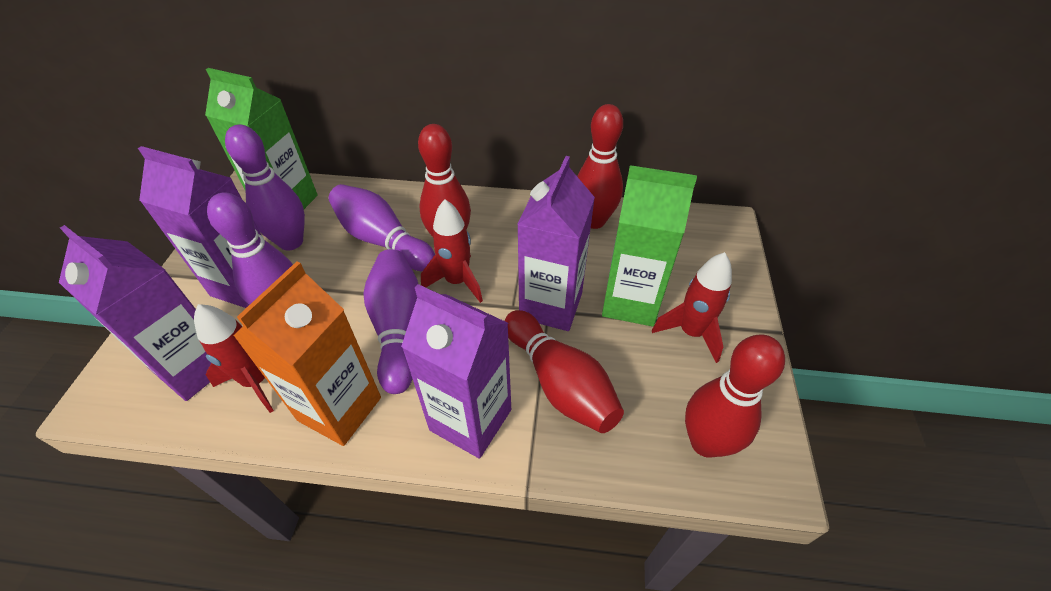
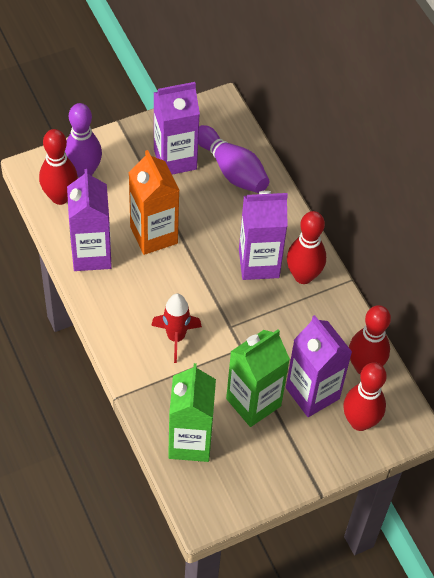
purple bowling pin: 4 -> 2
red rocket: 3 -> 1

